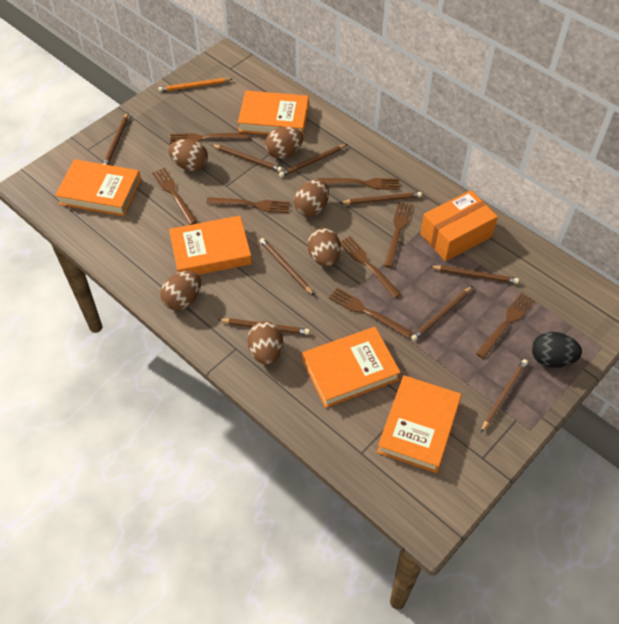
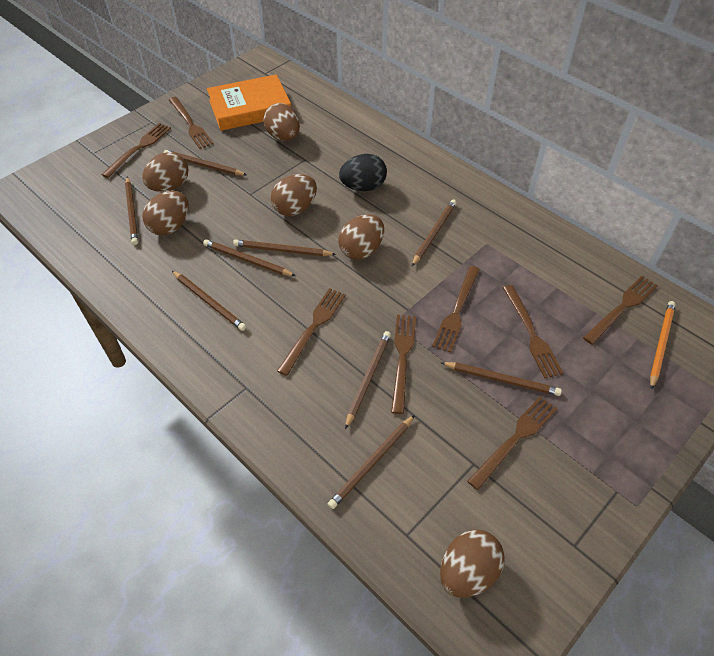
orange book: 5 -> 1
orange box: 1 -> 0

